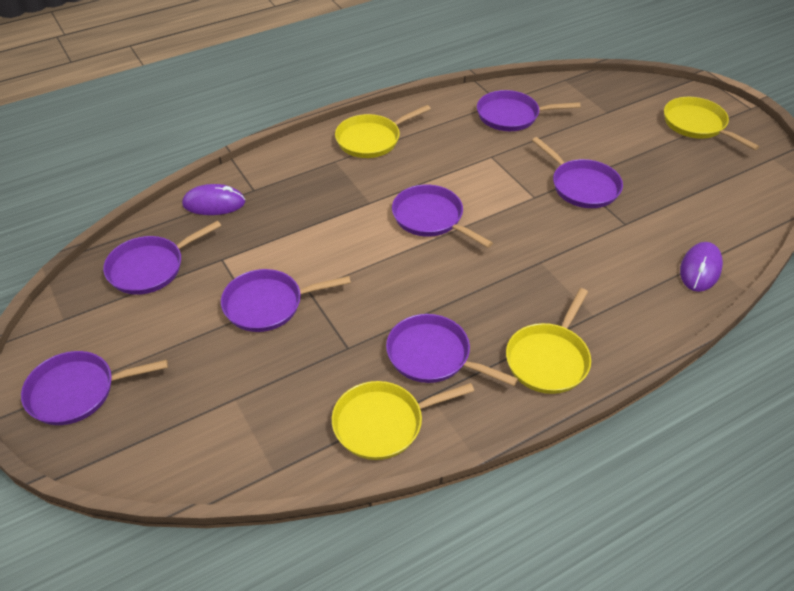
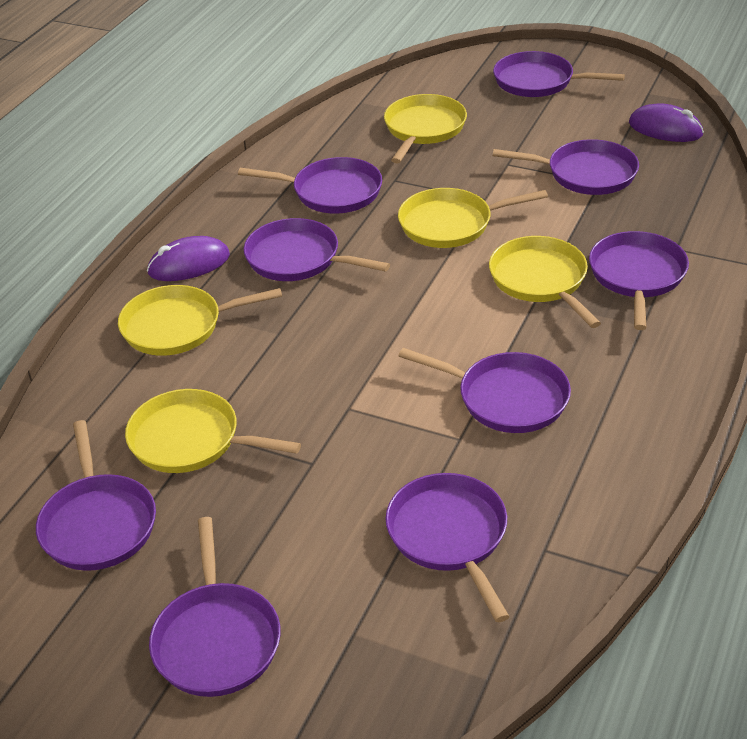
purple pan: 7 -> 9
yellow pan: 4 -> 5

